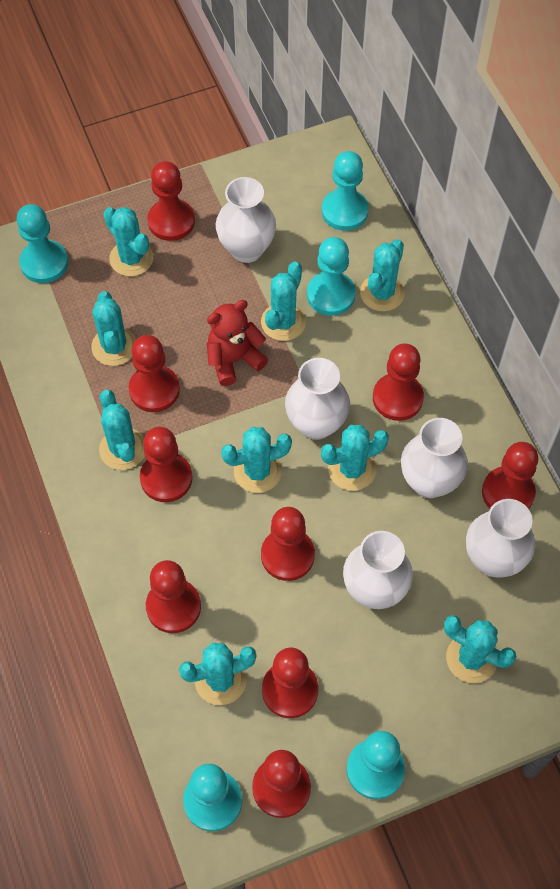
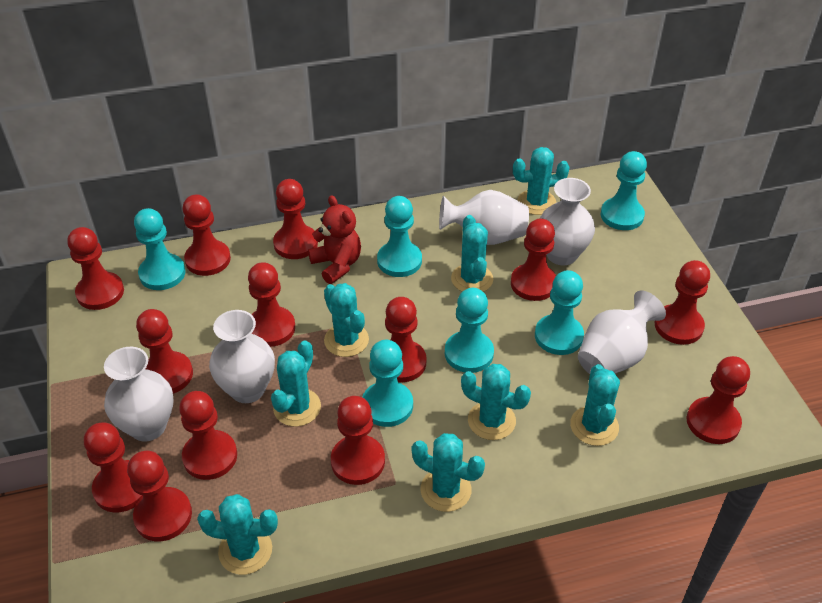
red pawn: 9 -> 13
turquoise cactus: 9 -> 8
turquoise pawn: 5 -> 6

